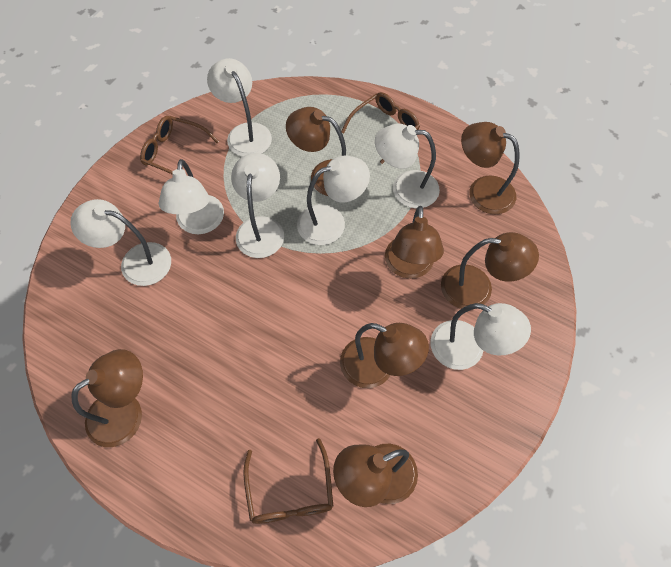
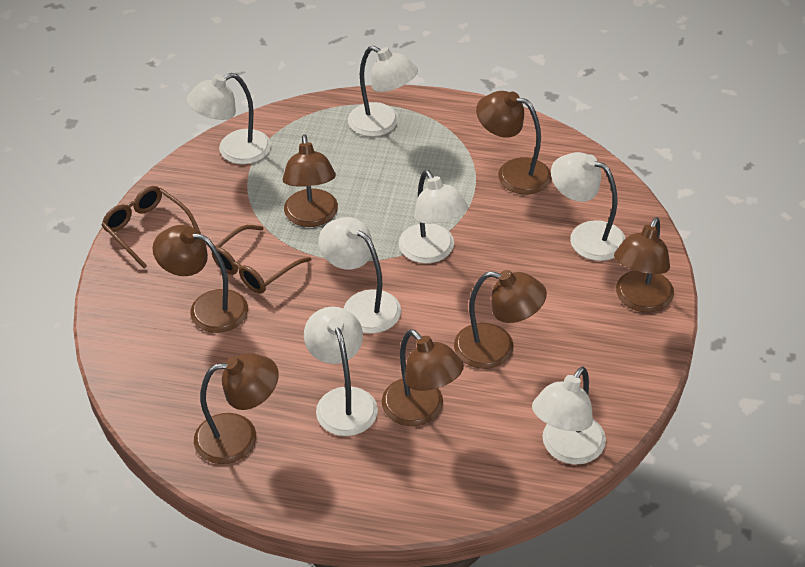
brown glasses: 3 -> 2

